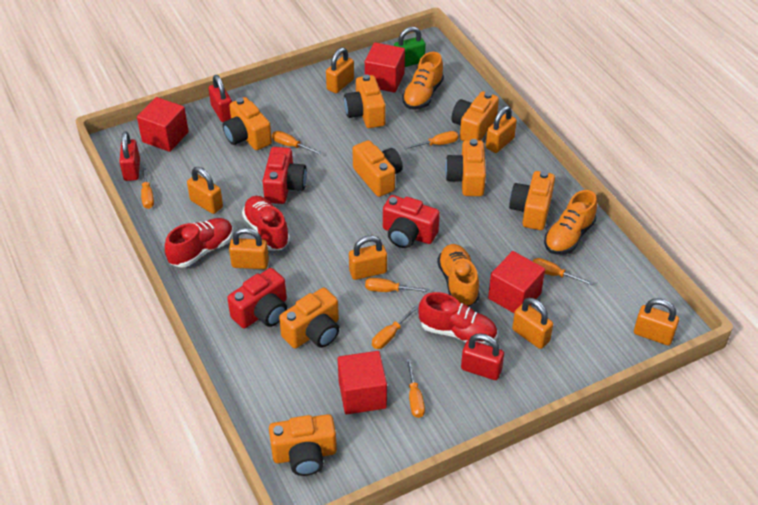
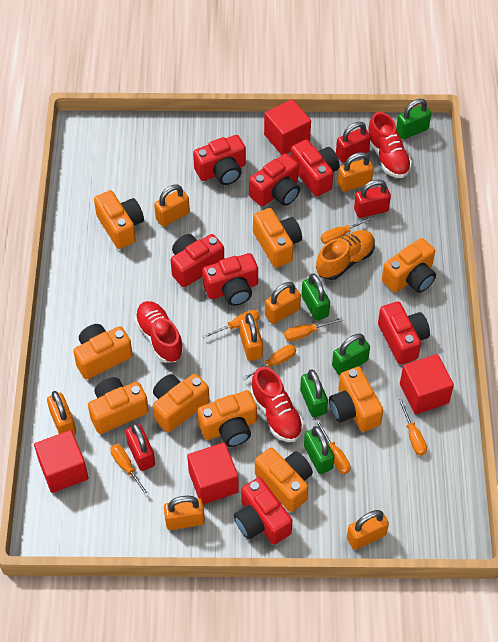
green padlock: 1 -> 5
orange camera: 8 -> 9
orange shoe: 3 -> 1
red camera: 3 -> 7

